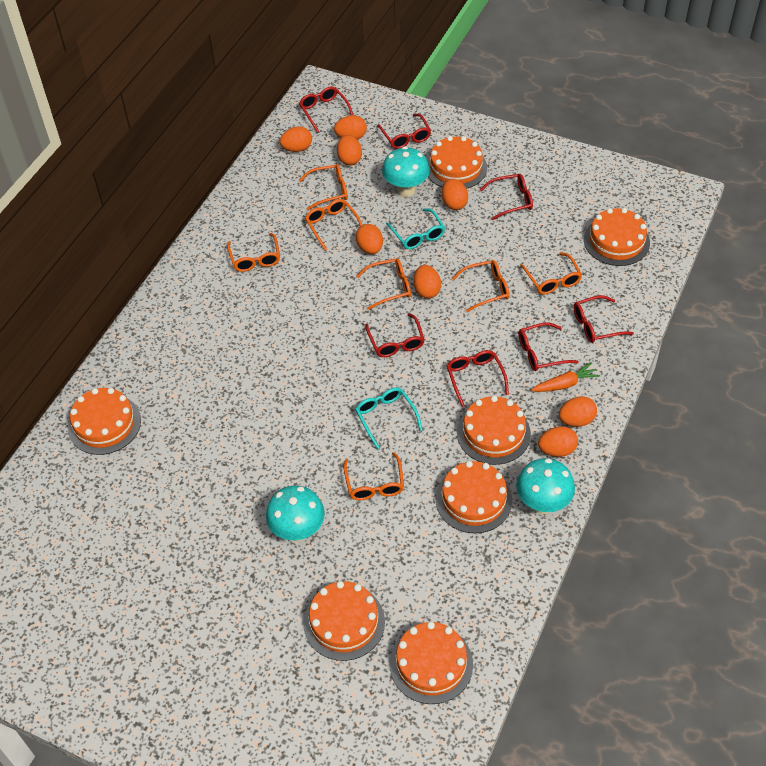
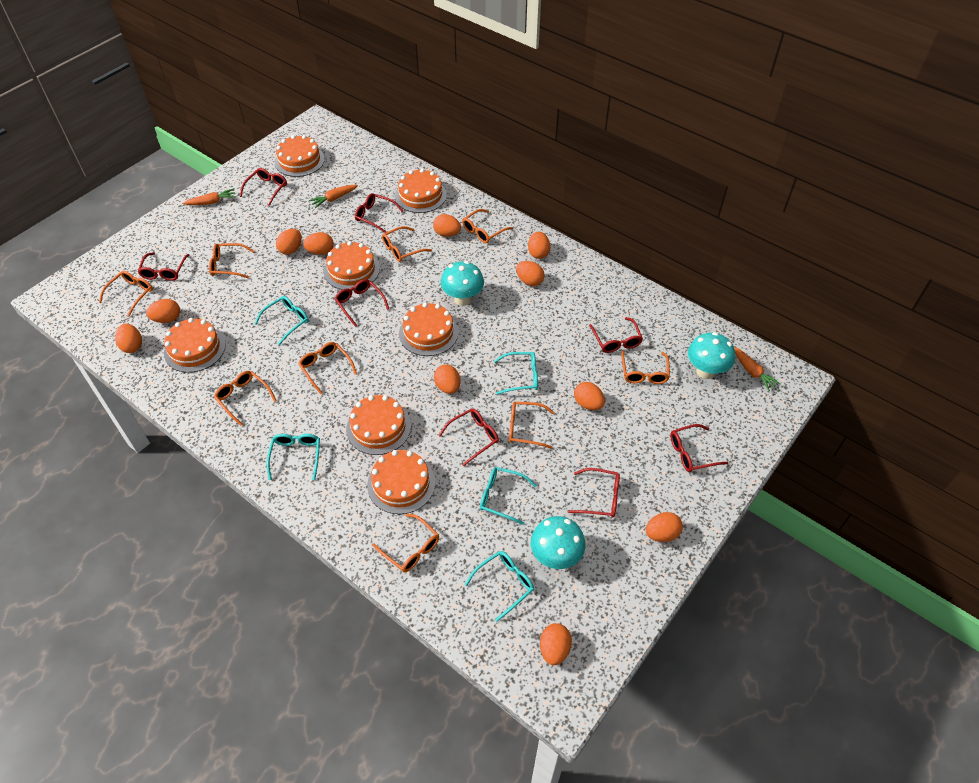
orange carrot: 1 -> 3
orange egg: 8 -> 11
orange glasses: 7 -> 9
red glasses: 7 -> 8
turquoise glasses: 2 -> 5

